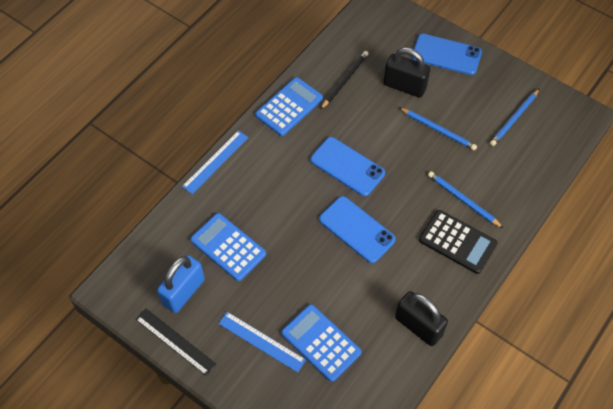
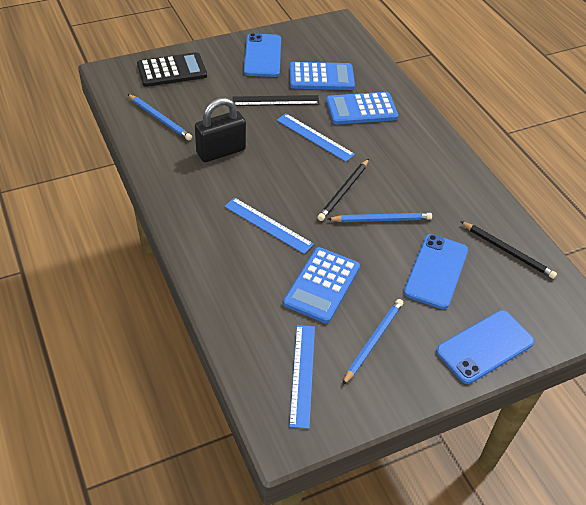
black padlock: 2 -> 1
black pencil: 1 -> 2
blue padlock: 1 -> 0
blue ruler: 2 -> 3

